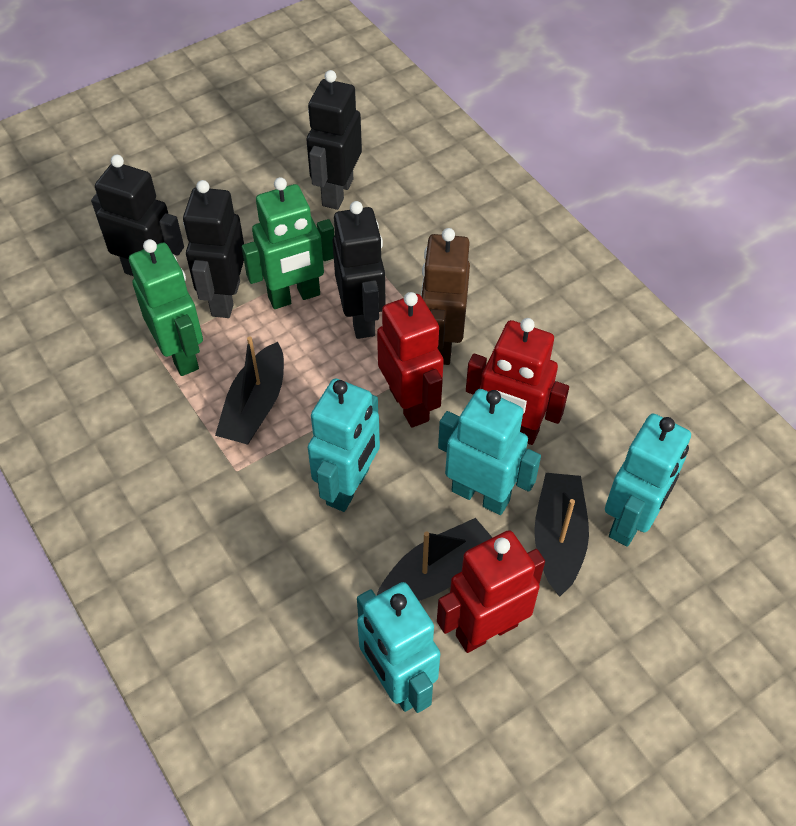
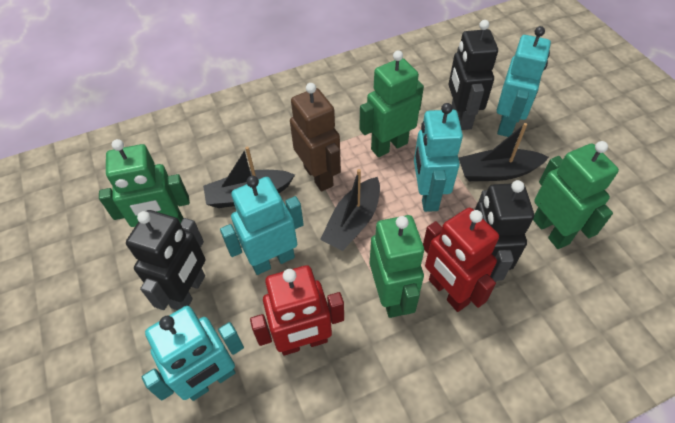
black robot: 4 -> 3
green robot: 2 -> 4
red robot: 3 -> 2

